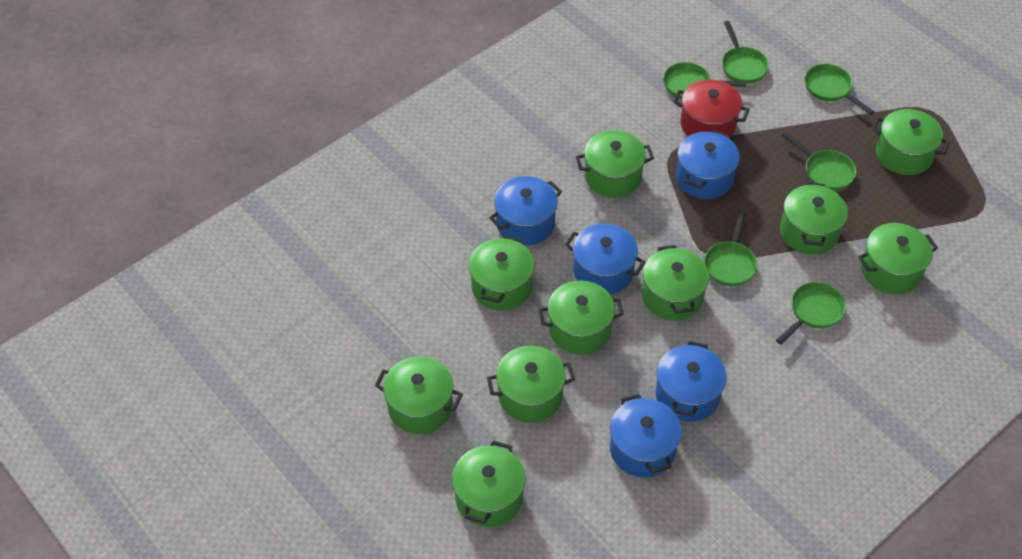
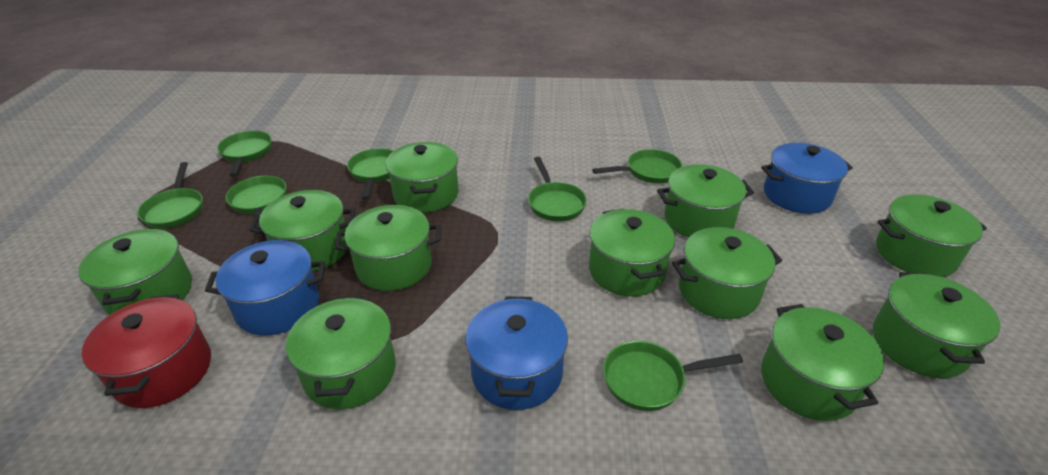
blue pot: 5 -> 3
green pan: 6 -> 7
green pot: 10 -> 11

